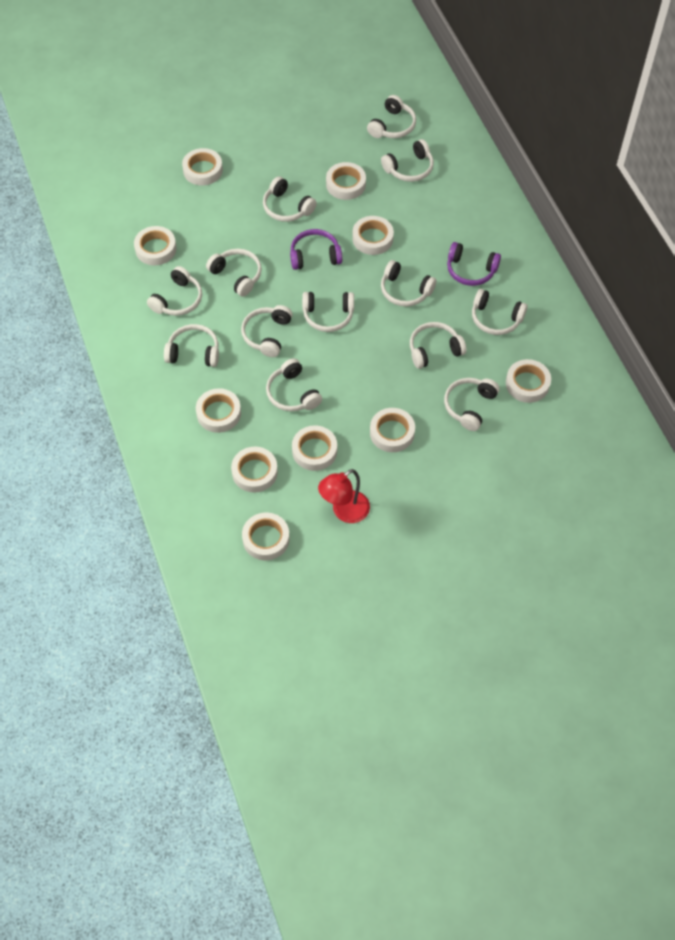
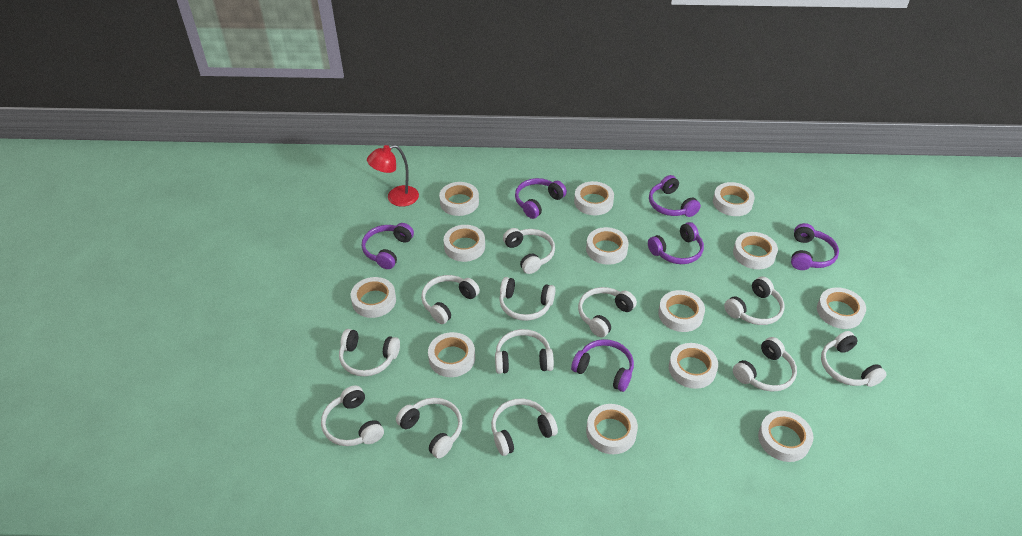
purple headphones: 2 -> 6
white headphones: 13 -> 12
white tape: 10 -> 13

